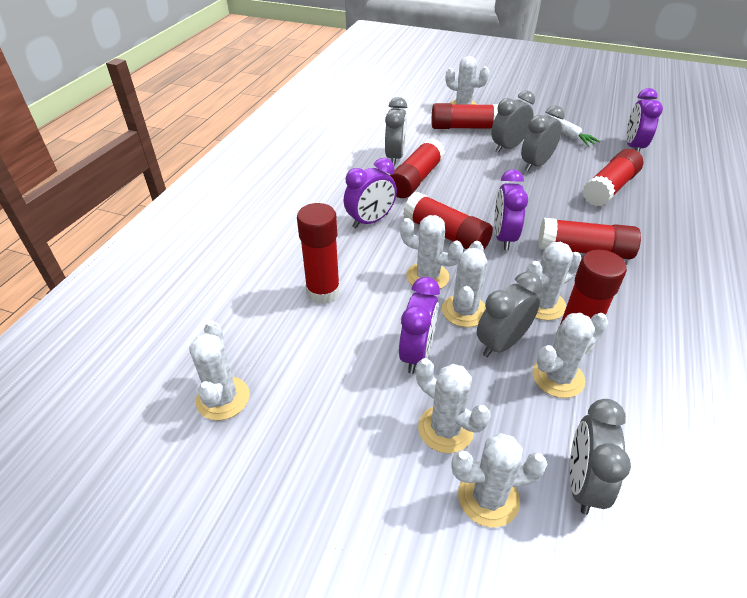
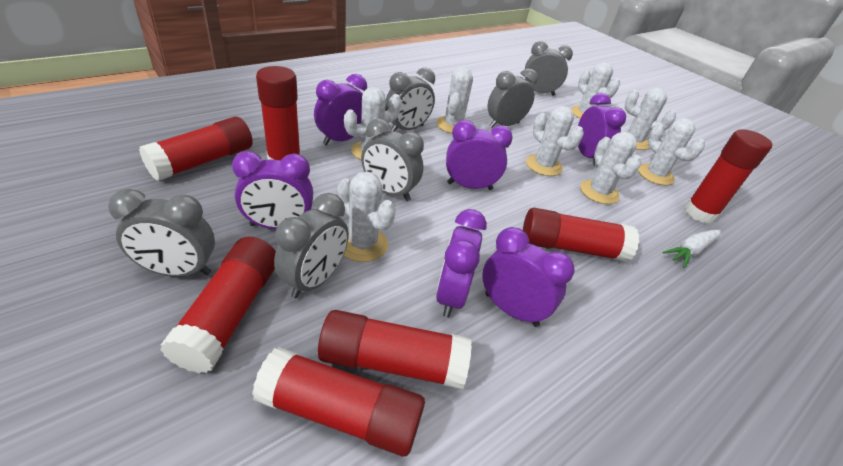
grey clock: 5 -> 6
purple clock: 4 -> 6

